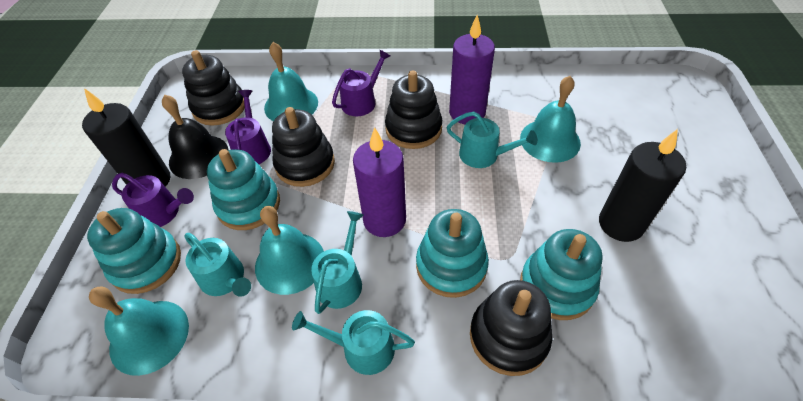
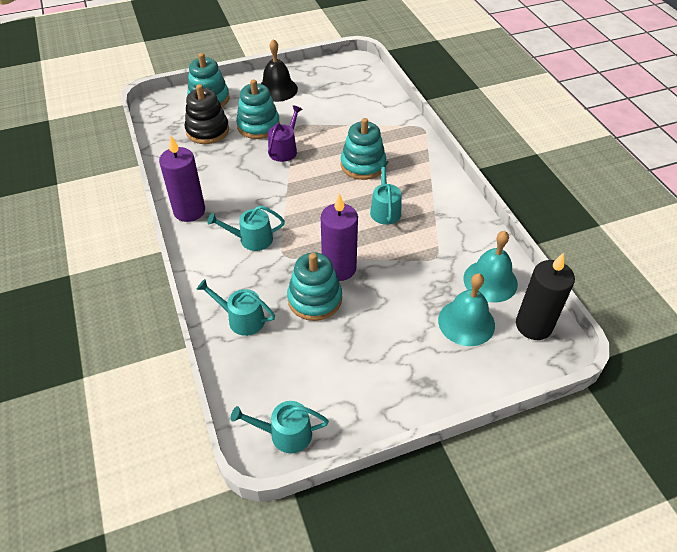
black candle: 2 -> 1
black stacking toy: 4 -> 1
purple watering can: 3 -> 1
turquoise bell: 4 -> 2

